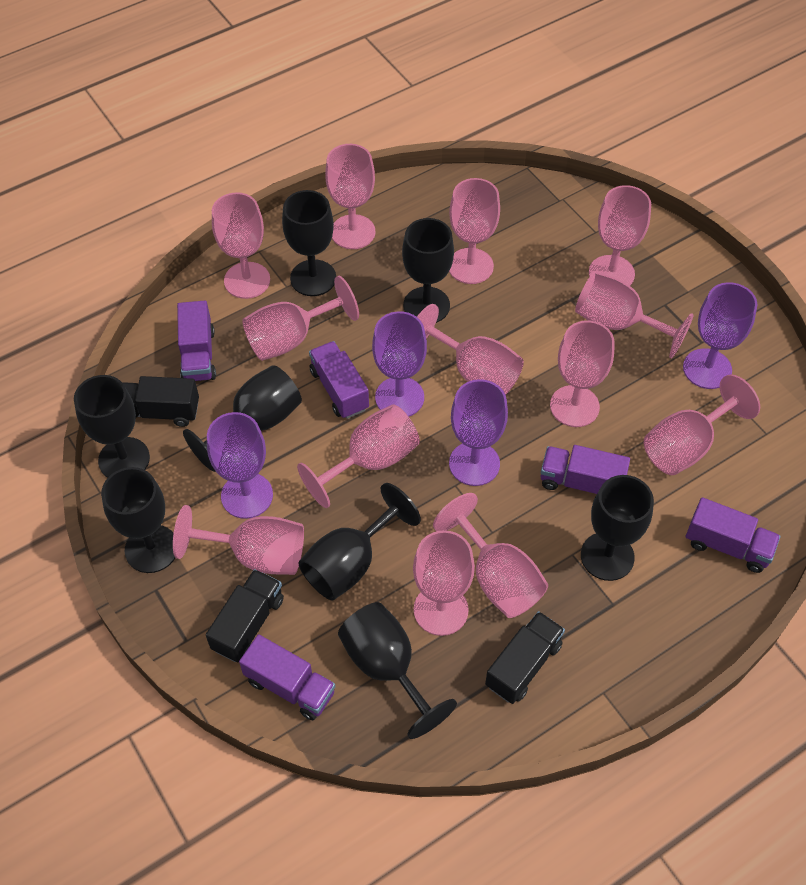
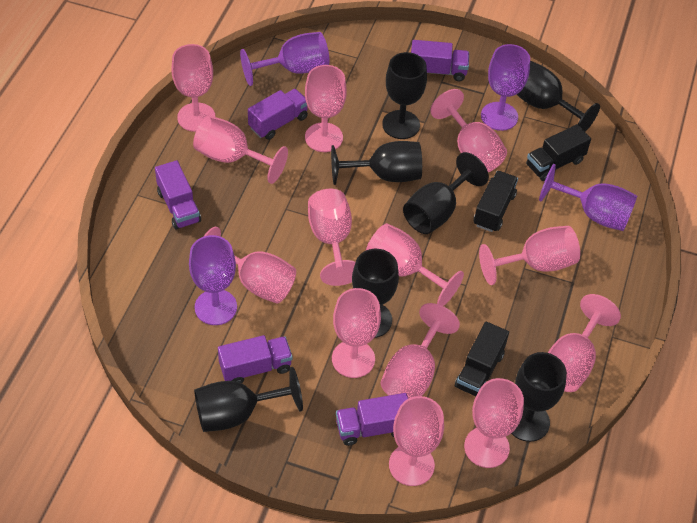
black goblet: 8 -> 7

